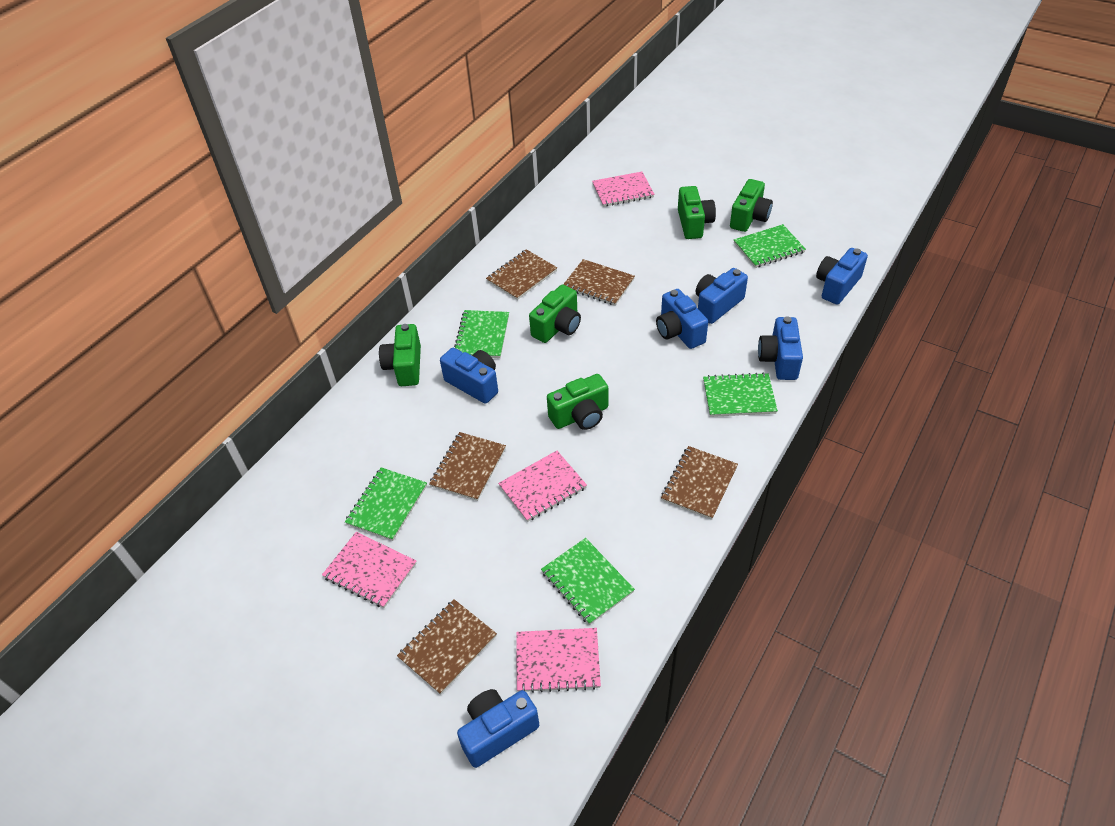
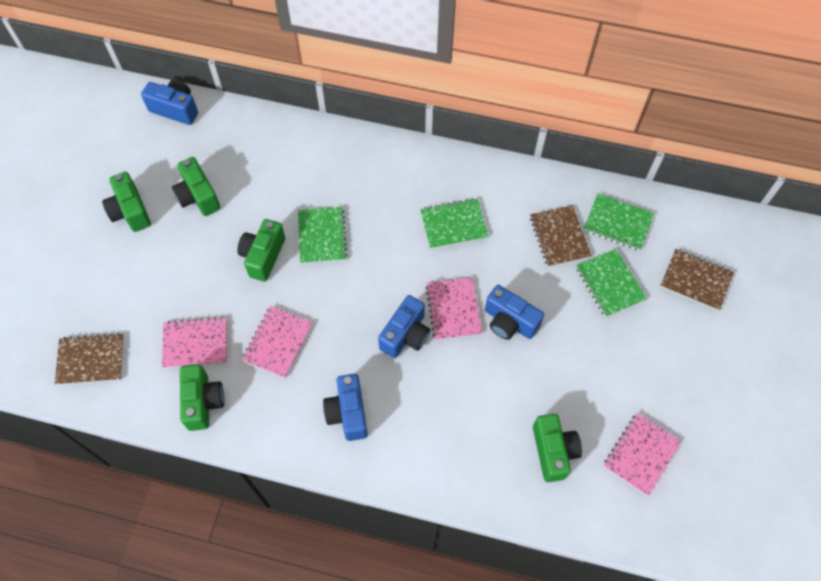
blue camera: 6 -> 4
brown notebook: 5 -> 3
green notebook: 5 -> 4

